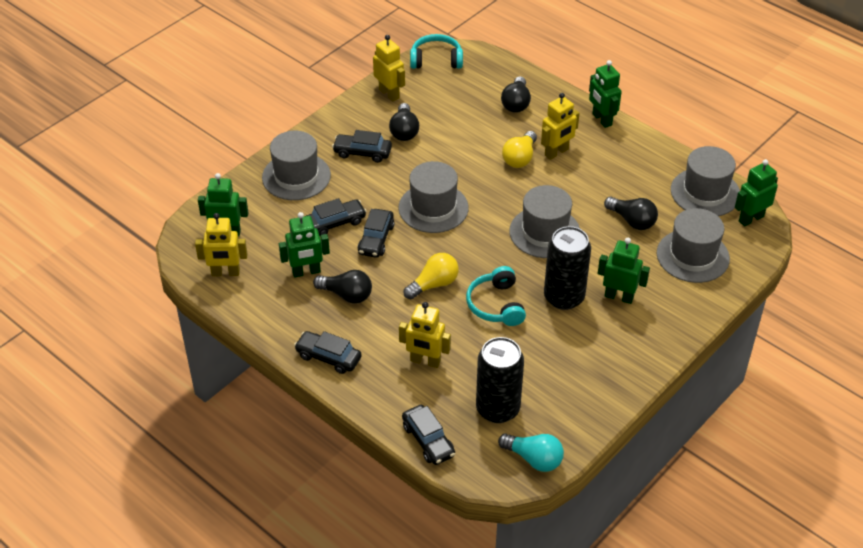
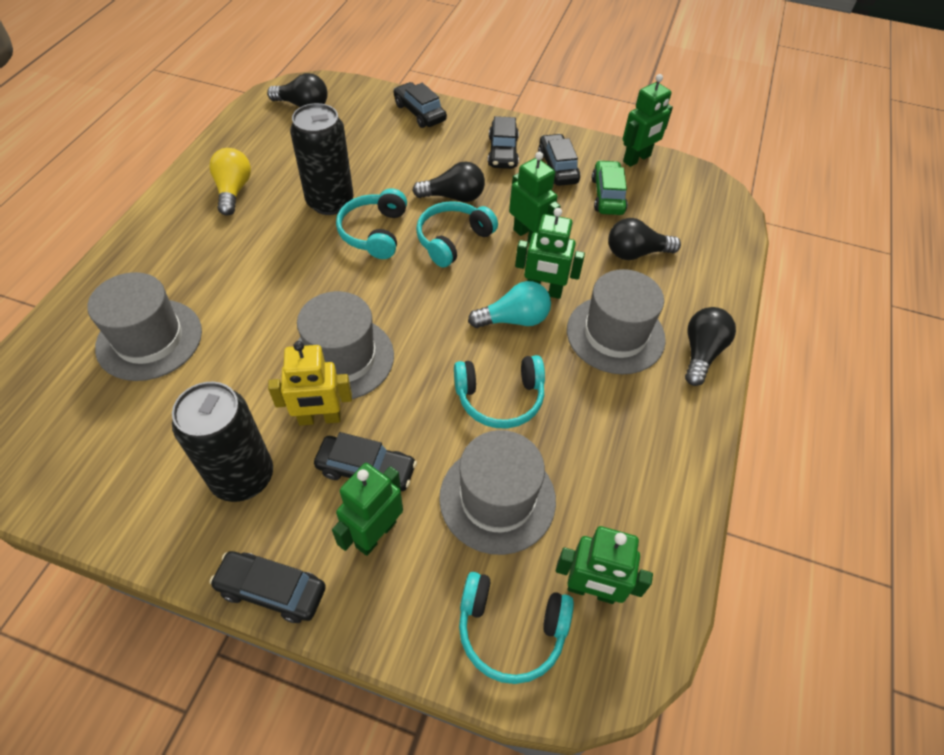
green car: 0 -> 1
grey hat: 5 -> 4
turquoise headphones: 2 -> 4
yellow light bulb: 2 -> 1
yellow robot: 4 -> 1

